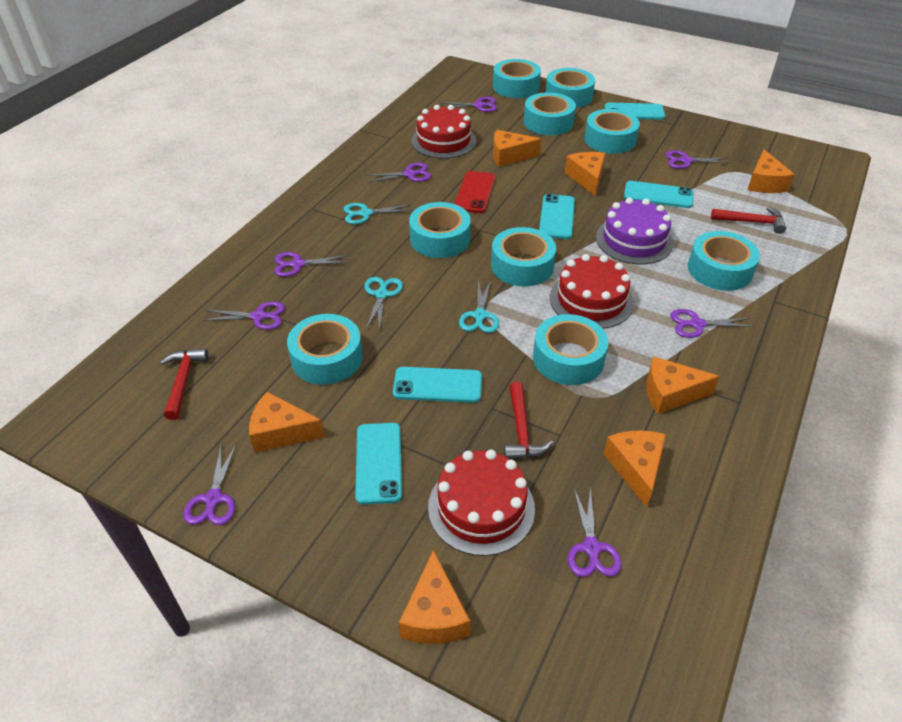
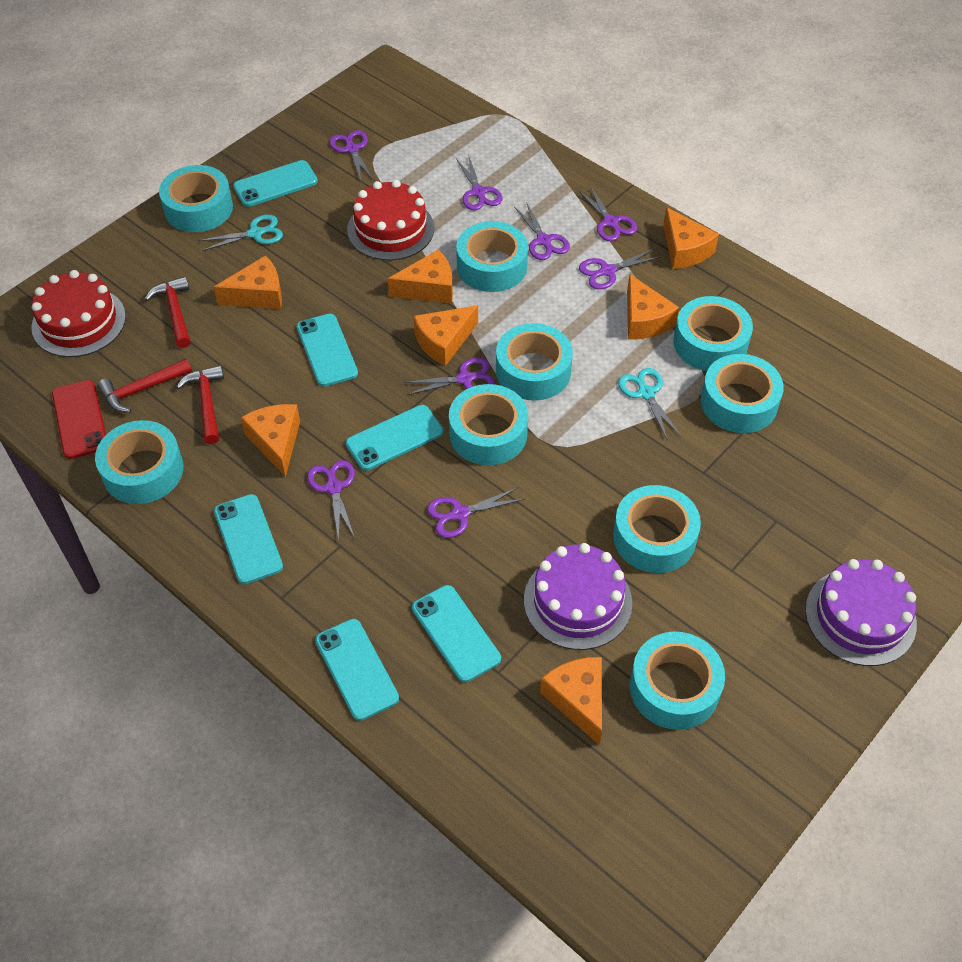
purple cake: 1 -> 2
red cake: 3 -> 2
turquoise phone: 5 -> 6
turquoise scissors: 3 -> 2

